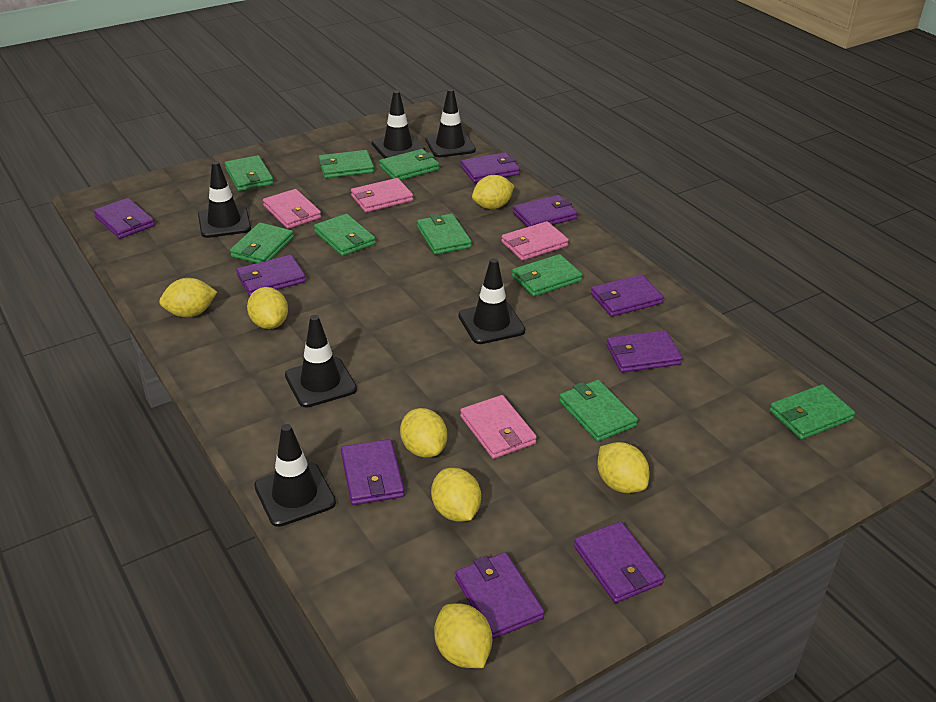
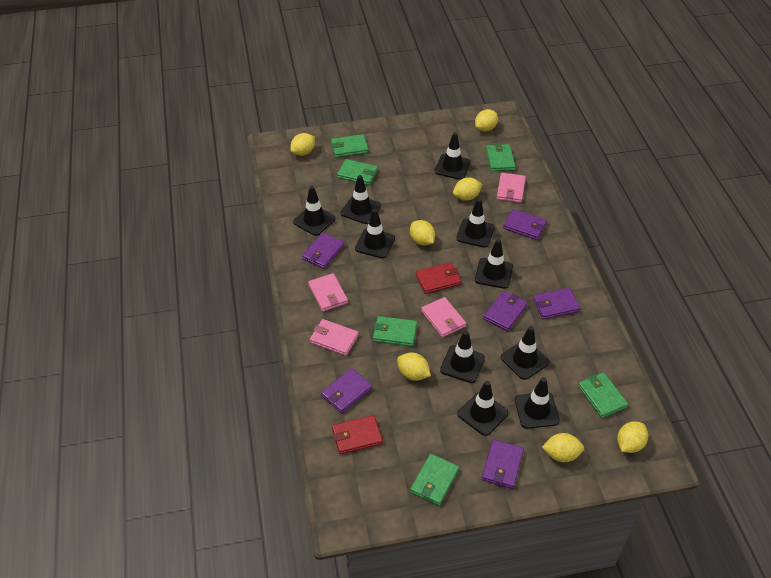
black traffic cone: 6 -> 10
green wallet: 9 -> 6
purple wallet: 9 -> 6
red wallet: 0 -> 2

